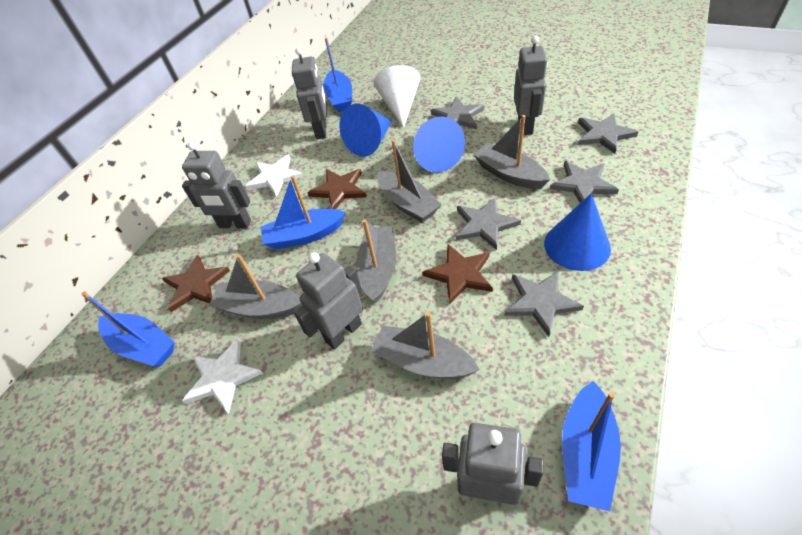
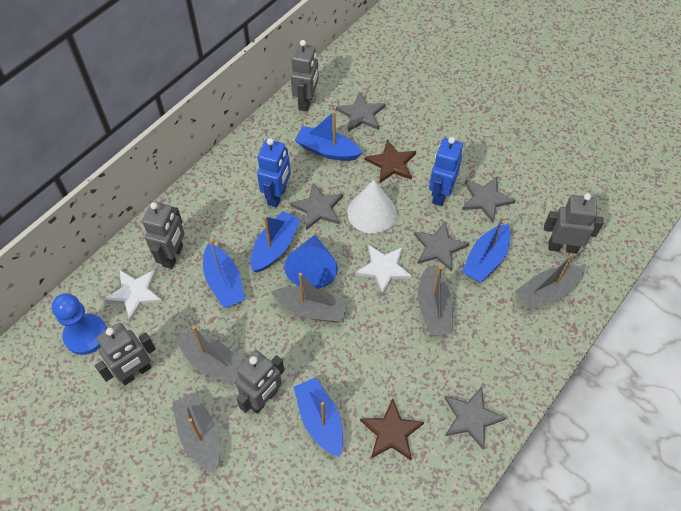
blue boat: 4 -> 5
blue cone: 3 -> 1
blue pawn: 0 -> 1
blue robot: 0 -> 2
brown star: 3 -> 2

